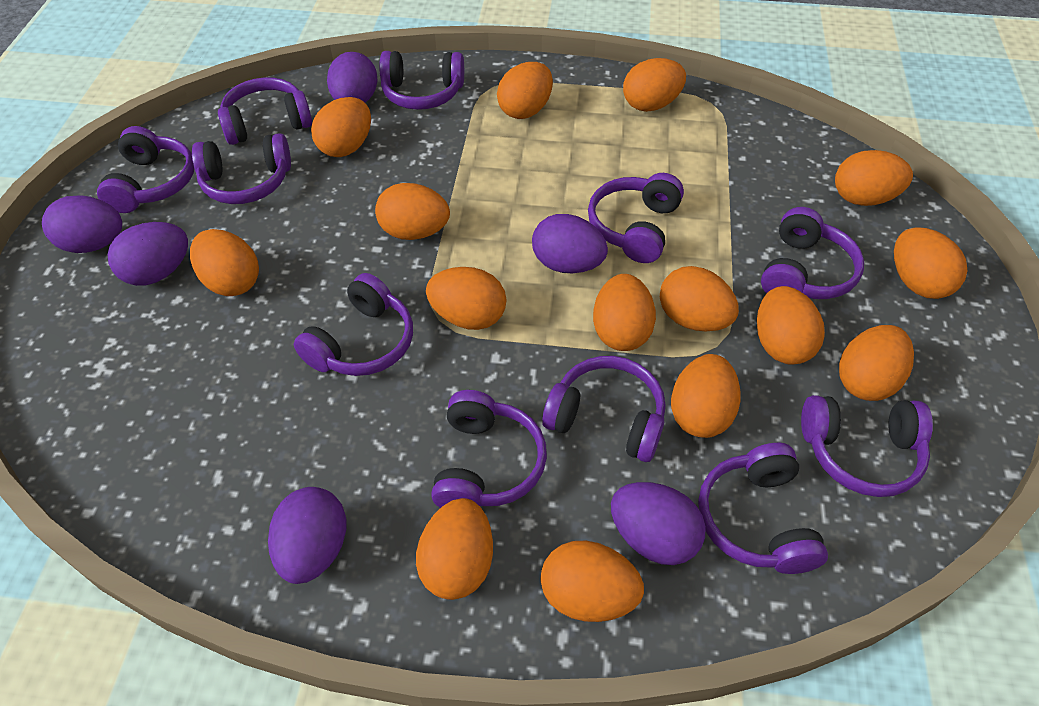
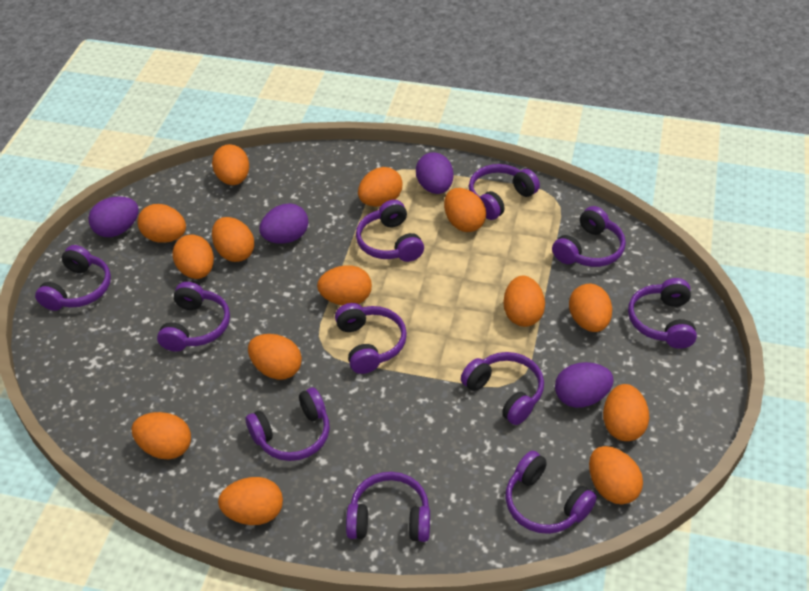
orange egg: 15 -> 14
purple egg: 6 -> 4

